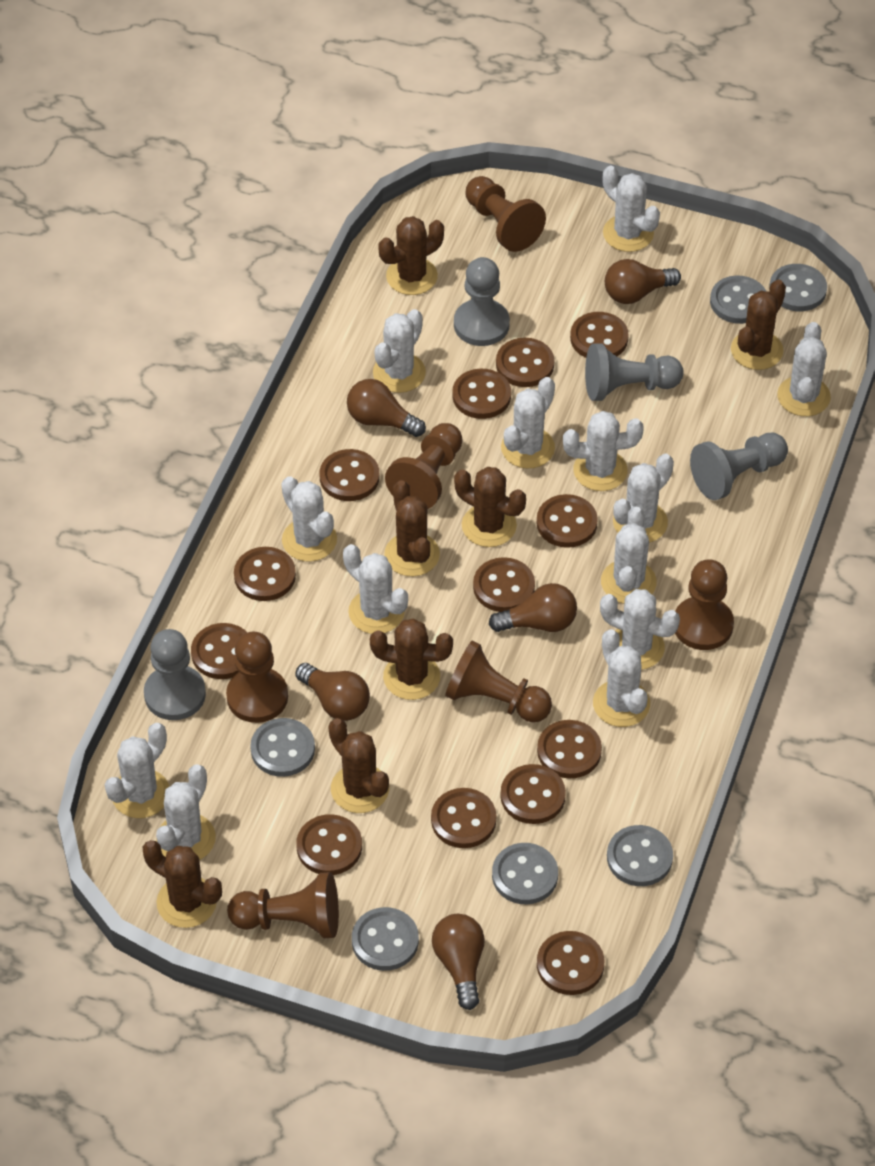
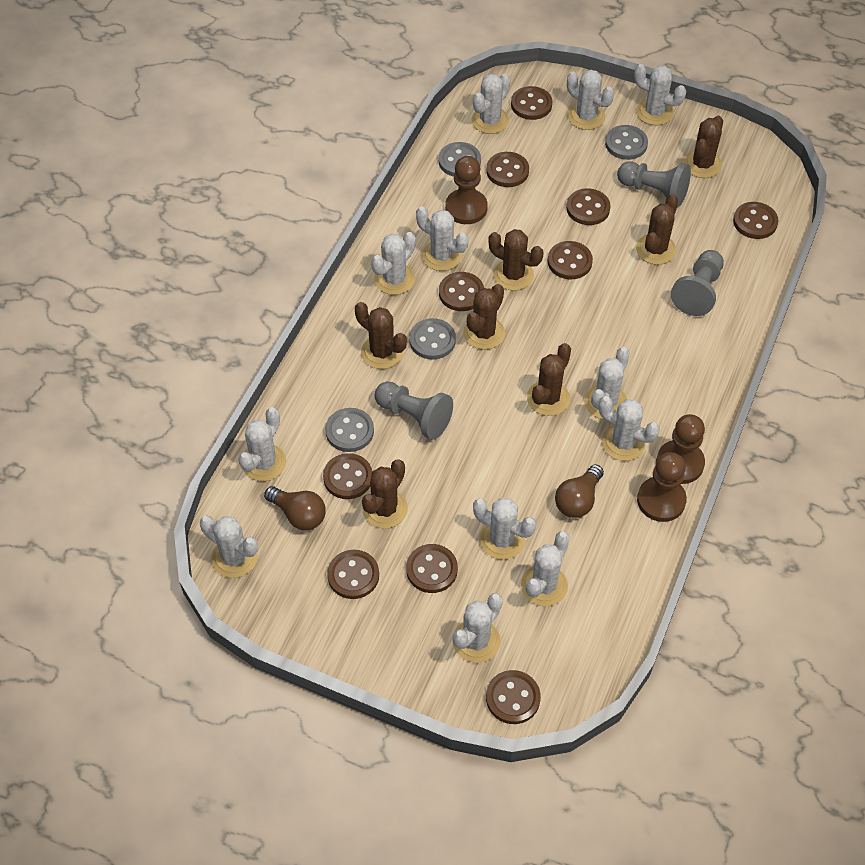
brown button: 13 -> 10
brown light bulb: 5 -> 2
brown pawn: 6 -> 3
grey button: 6 -> 4
grey pawn: 4 -> 3
white cactus: 13 -> 12

